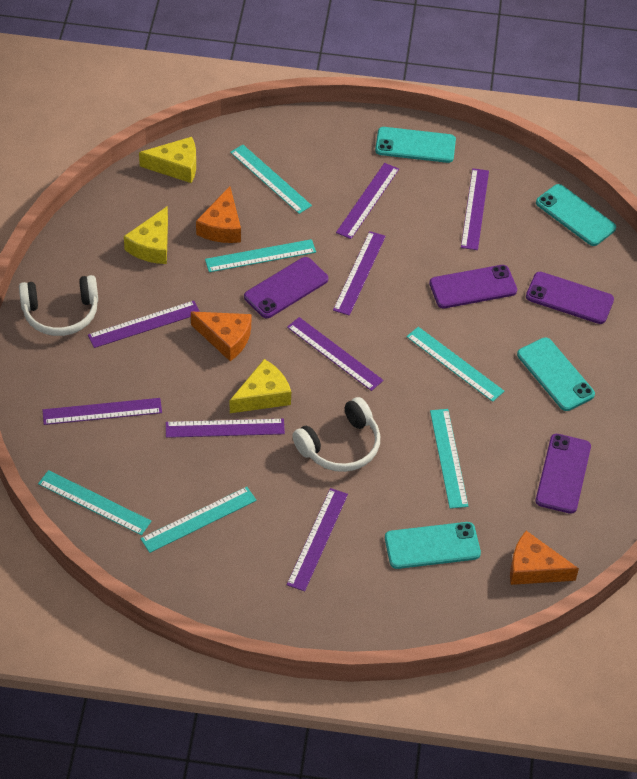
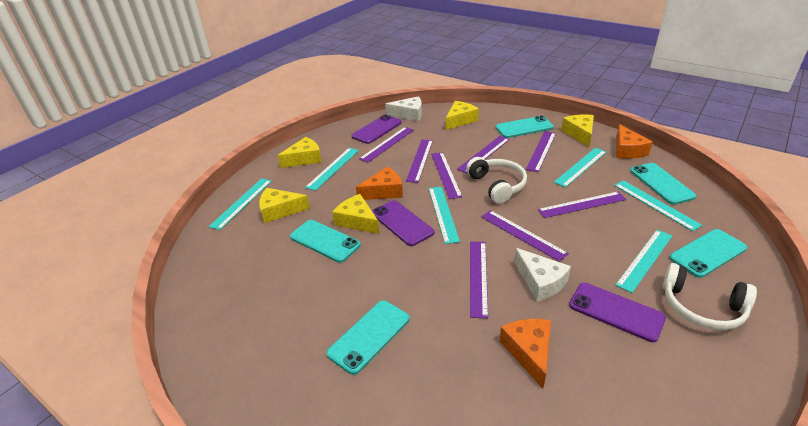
purple phone: 4 -> 3
turquoise phone: 4 -> 5
white cheese: 0 -> 2
yellow cheese: 3 -> 5

